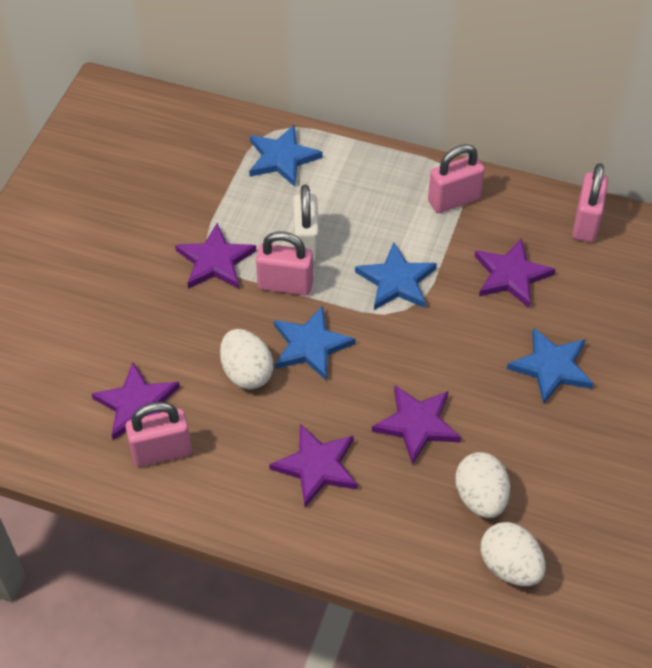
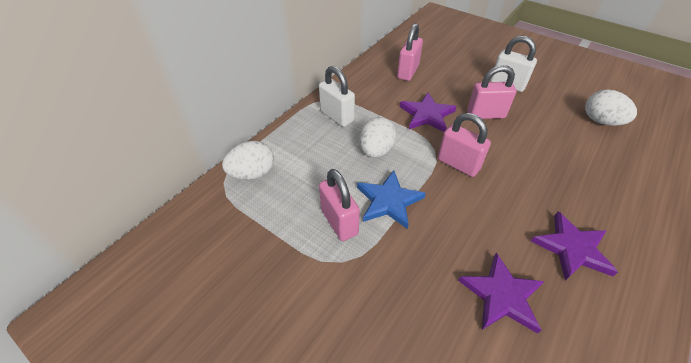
blue star: 4 -> 1
purple star: 5 -> 3
white padlock: 1 -> 2

